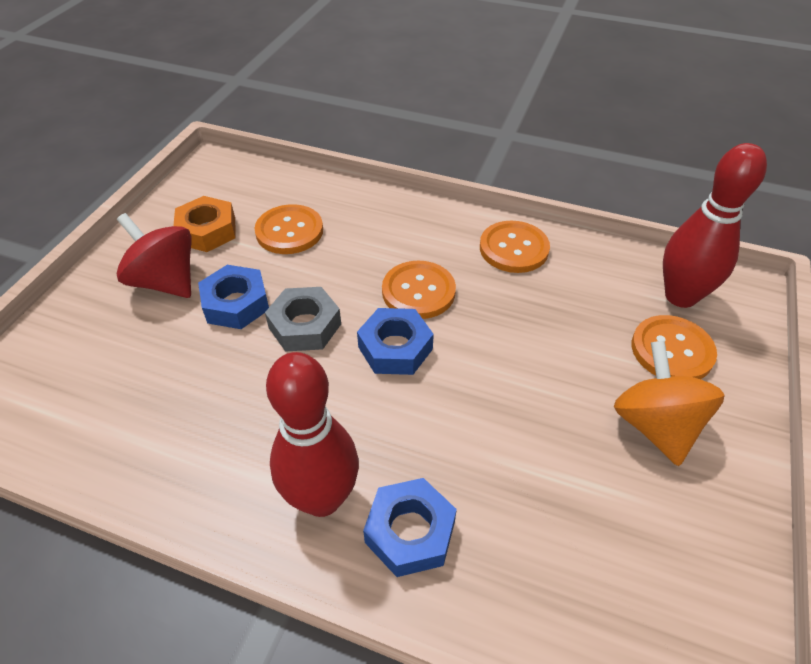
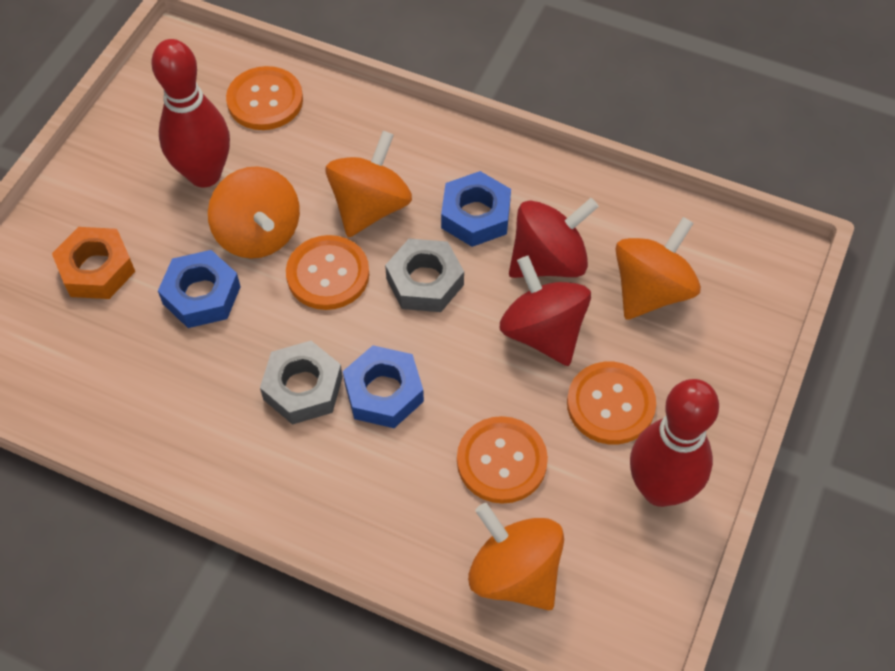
grey nut: 1 -> 2
orange spinning top: 1 -> 4
red spinning top: 1 -> 2

